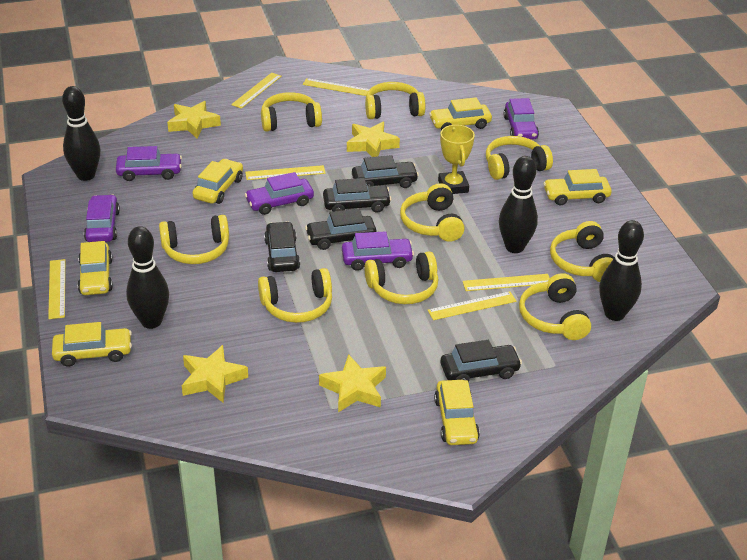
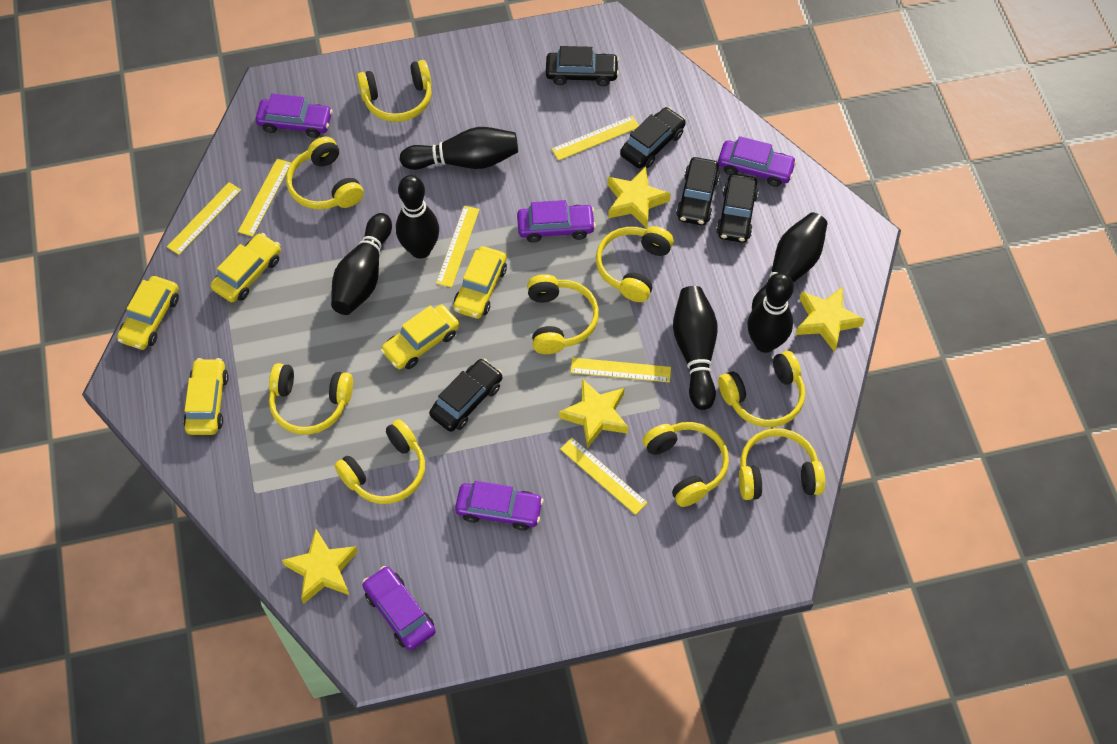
black bowling pin: 4 -> 6
yellow car: 6 -> 5
yellow trophy: 1 -> 0

